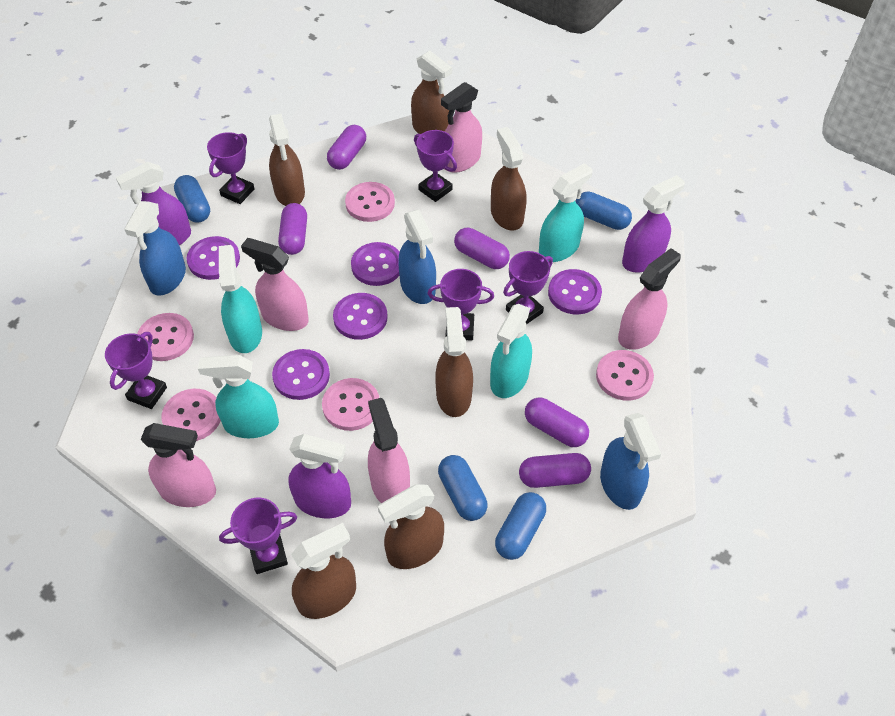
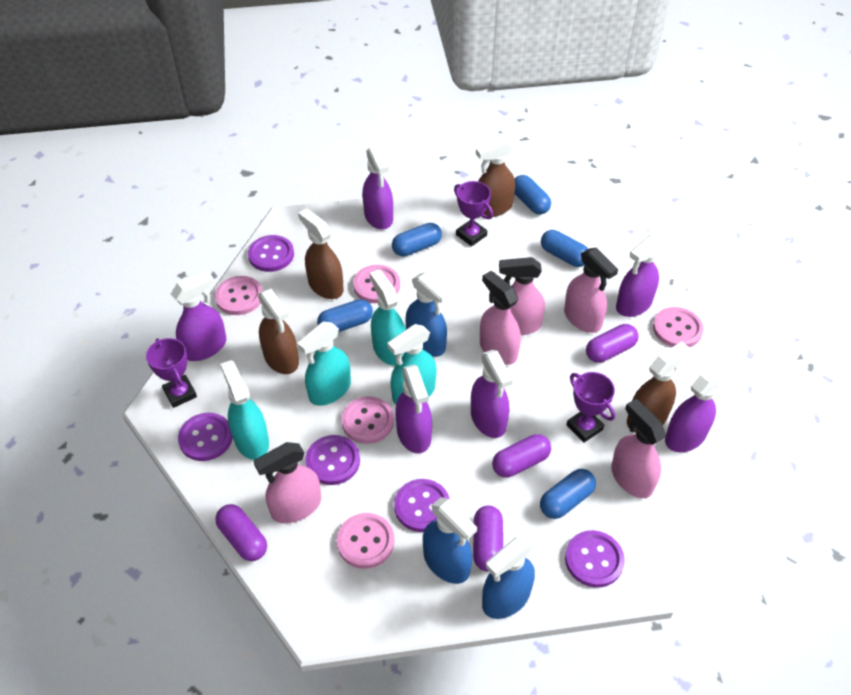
blue capsule: 4 -> 5
brown spray bottle: 6 -> 4
purple capsule: 5 -> 4
purple spray bottle: 3 -> 6
purple trophy: 6 -> 3

